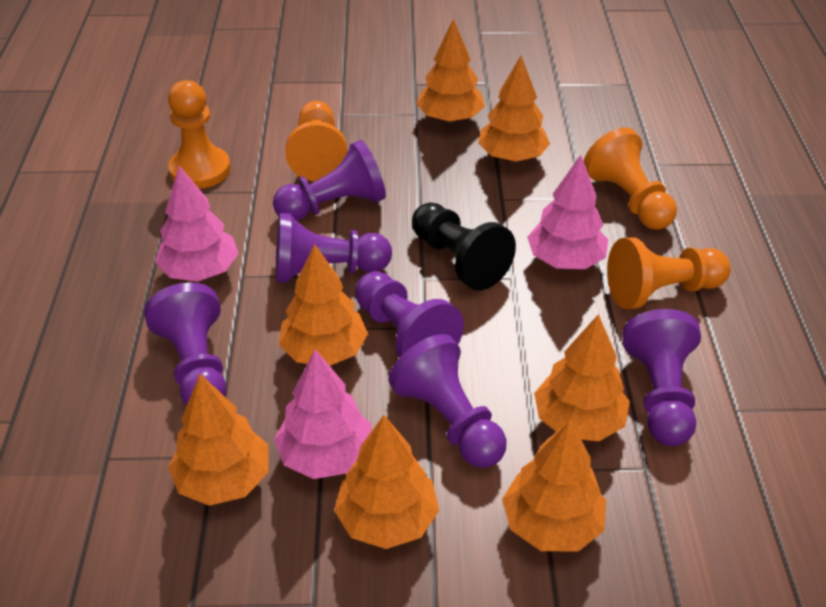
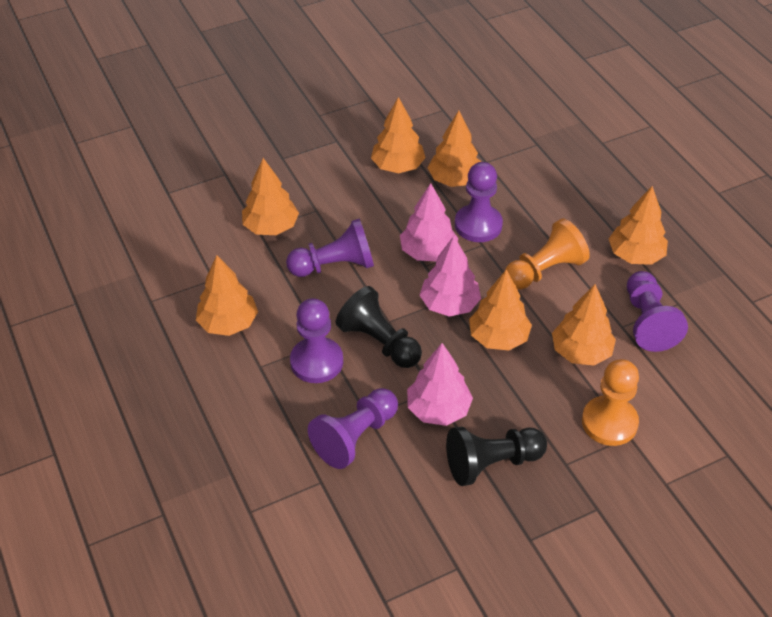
black pawn: 1 -> 2
orange pawn: 4 -> 2
purple pawn: 6 -> 5

